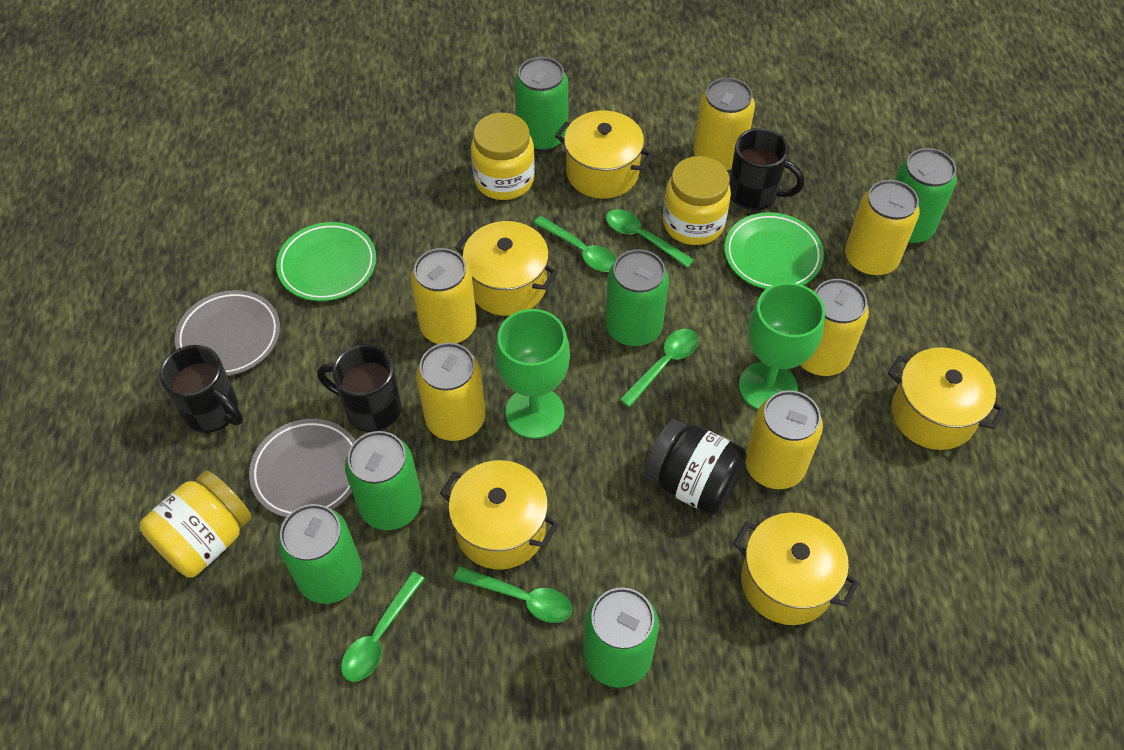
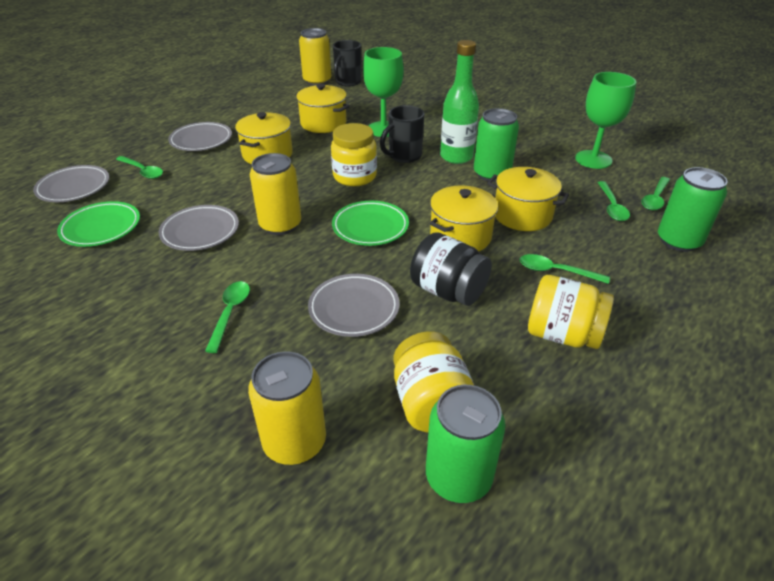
black mug: 3 -> 2
green bottle: 0 -> 1
green can: 6 -> 3
grey plate: 2 -> 4
yellow can: 6 -> 3
yellow pot: 5 -> 4

